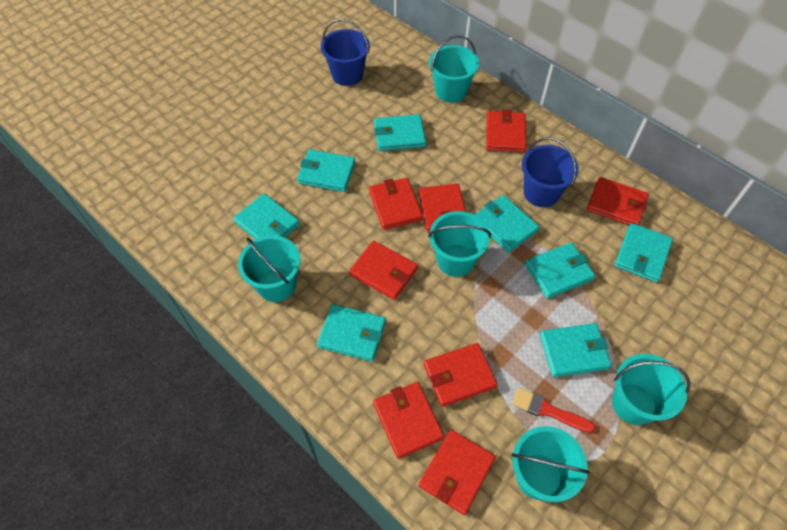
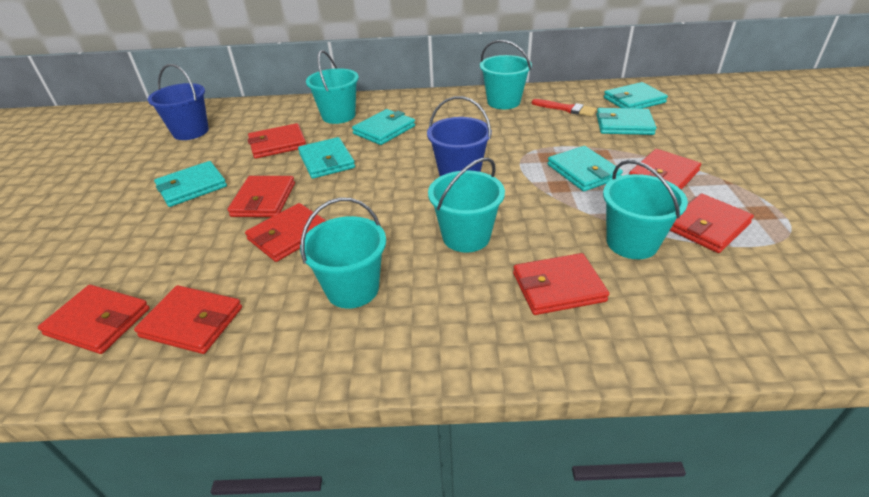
turquoise wallet: 8 -> 6

